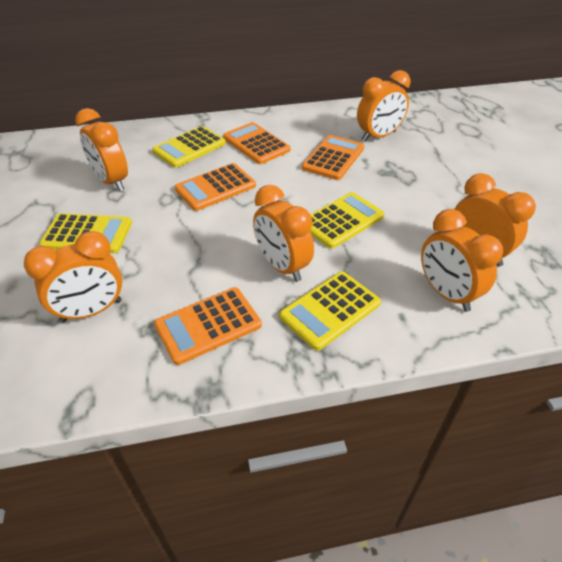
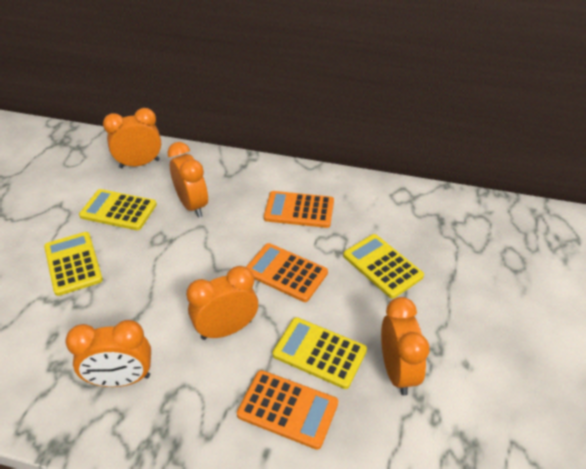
orange calculator: 4 -> 3
orange clock: 6 -> 5

